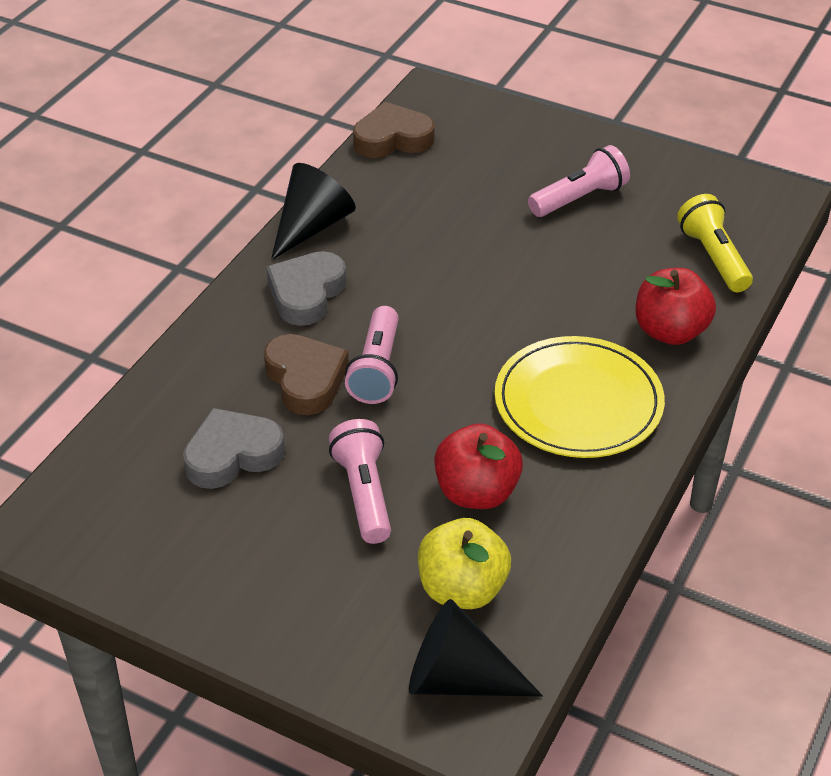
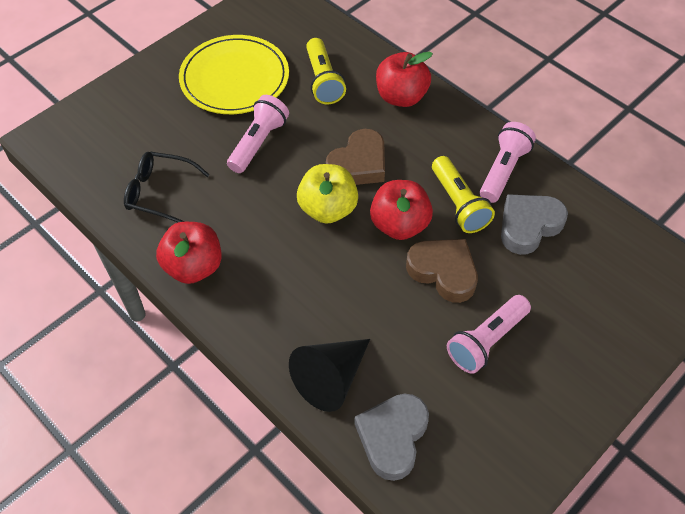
black cone: 2 -> 1
black glasses: 0 -> 1
red apple: 2 -> 3
yellow flashlight: 1 -> 2

